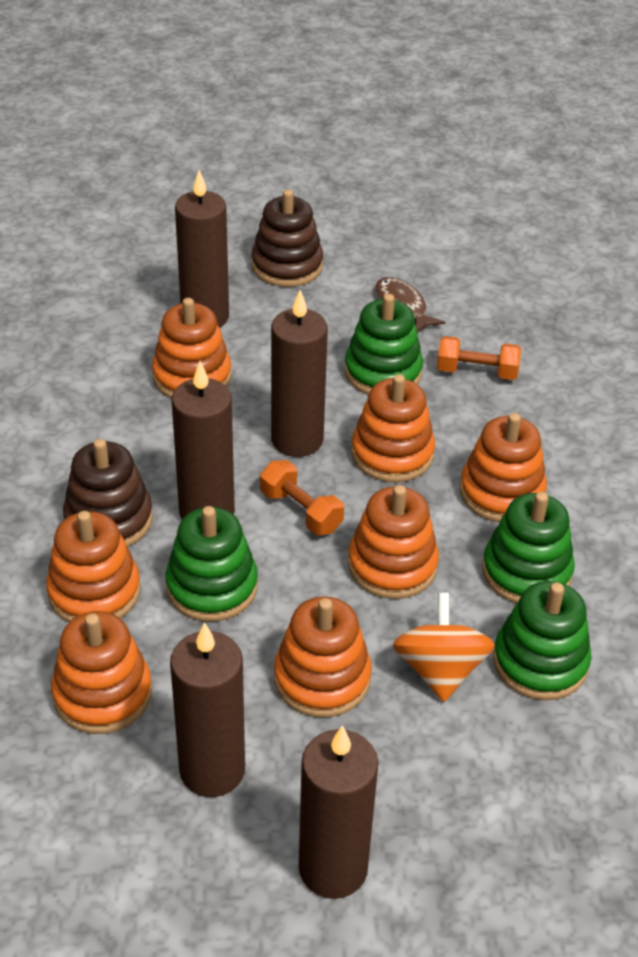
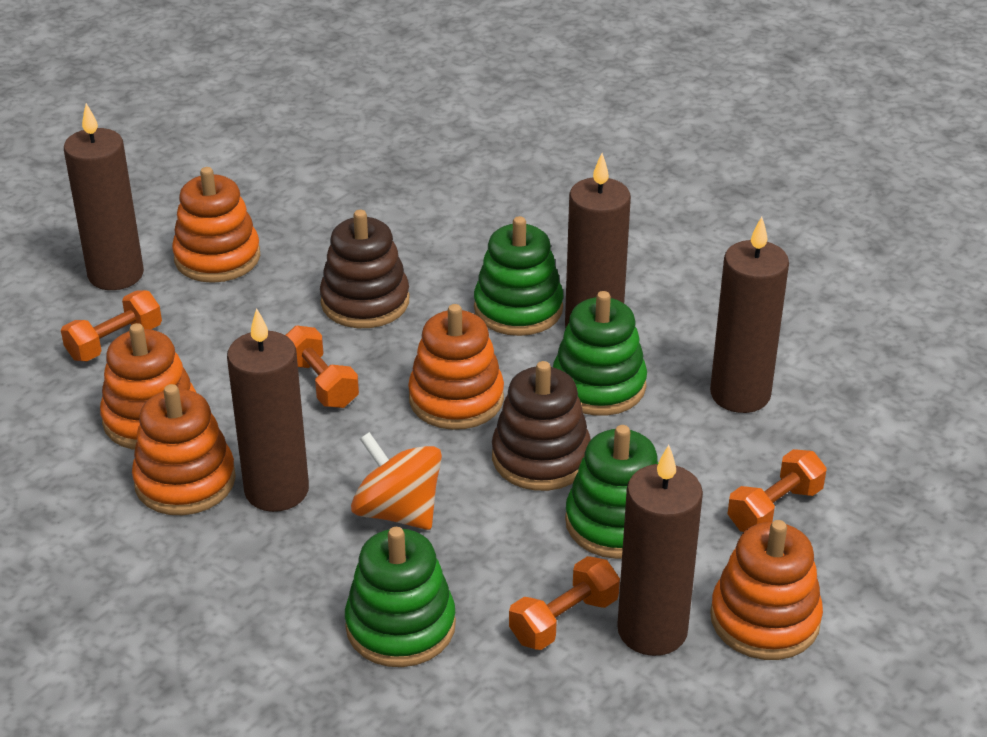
brown fish: 1 -> 0
orange dumbbell: 2 -> 4
orange stacking toy: 7 -> 5

